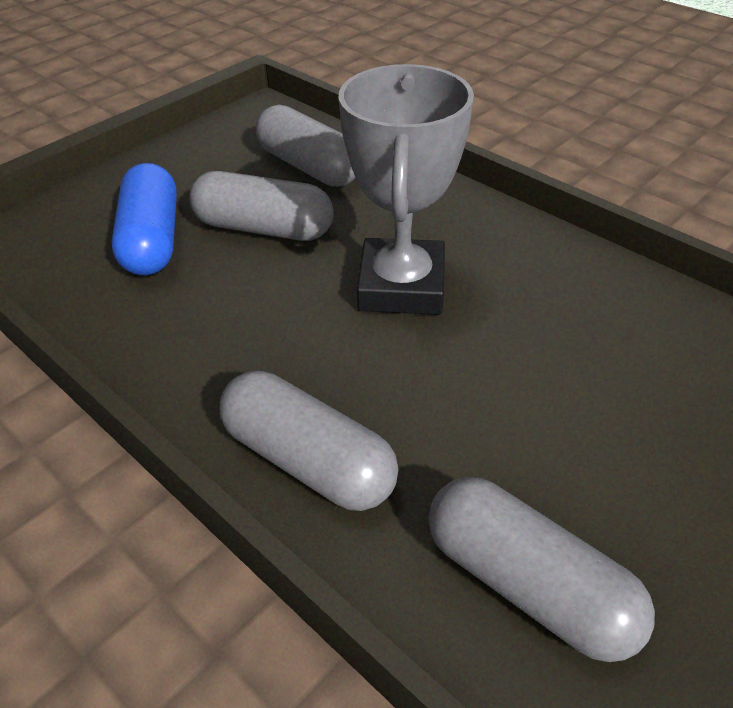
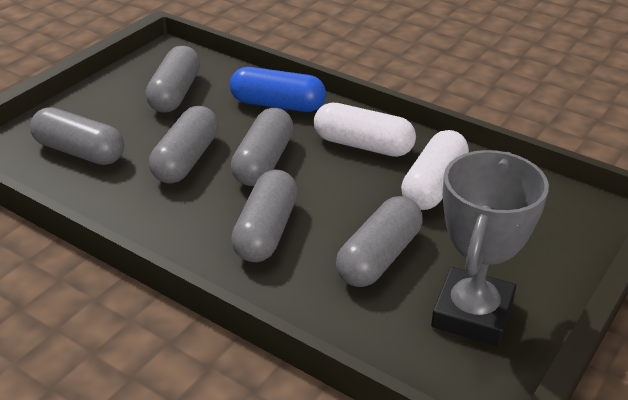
grey capsule: 4 -> 6
white capsule: 0 -> 2

